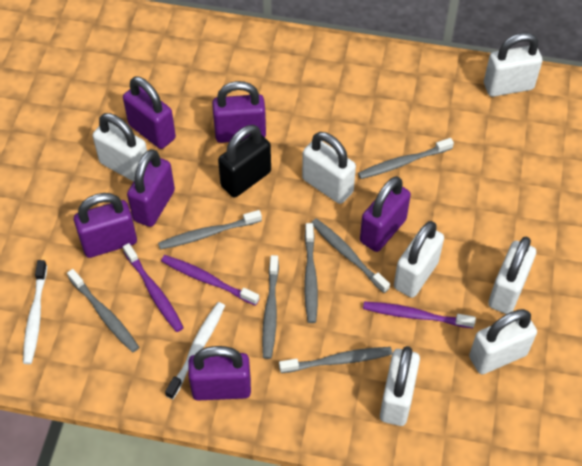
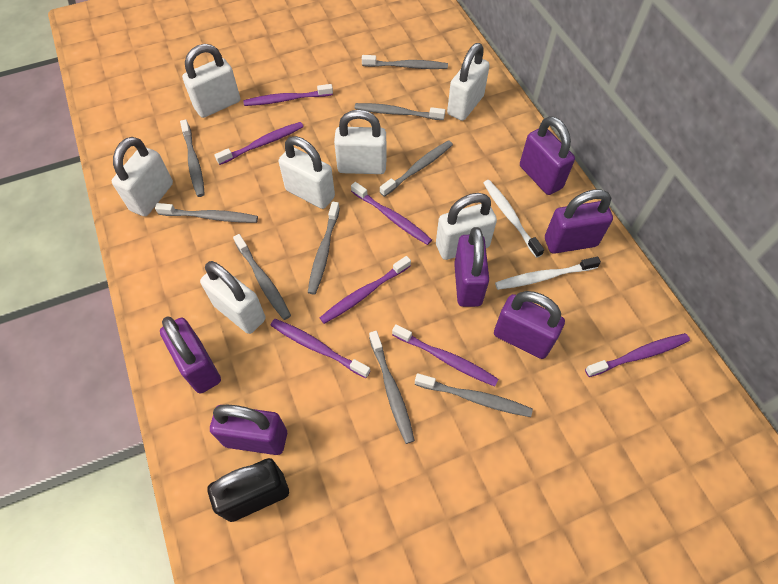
grey toothbrush: 7 -> 9
purple toothbrush: 3 -> 7

